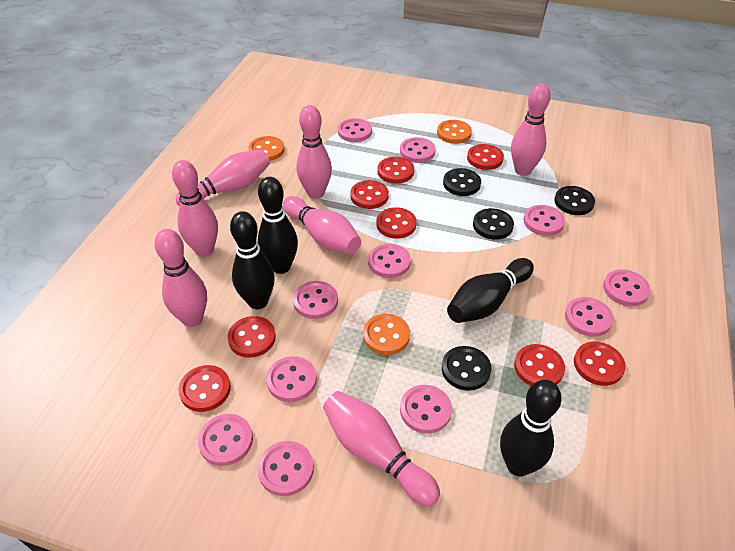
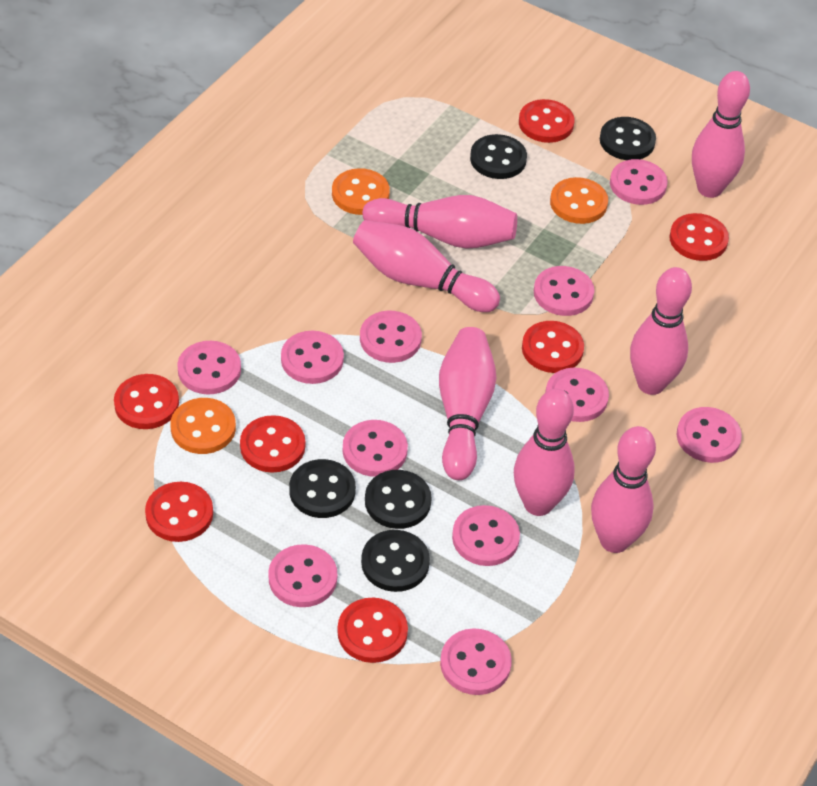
black bowling pin: 4 -> 0
black button: 4 -> 5
red button: 8 -> 7

